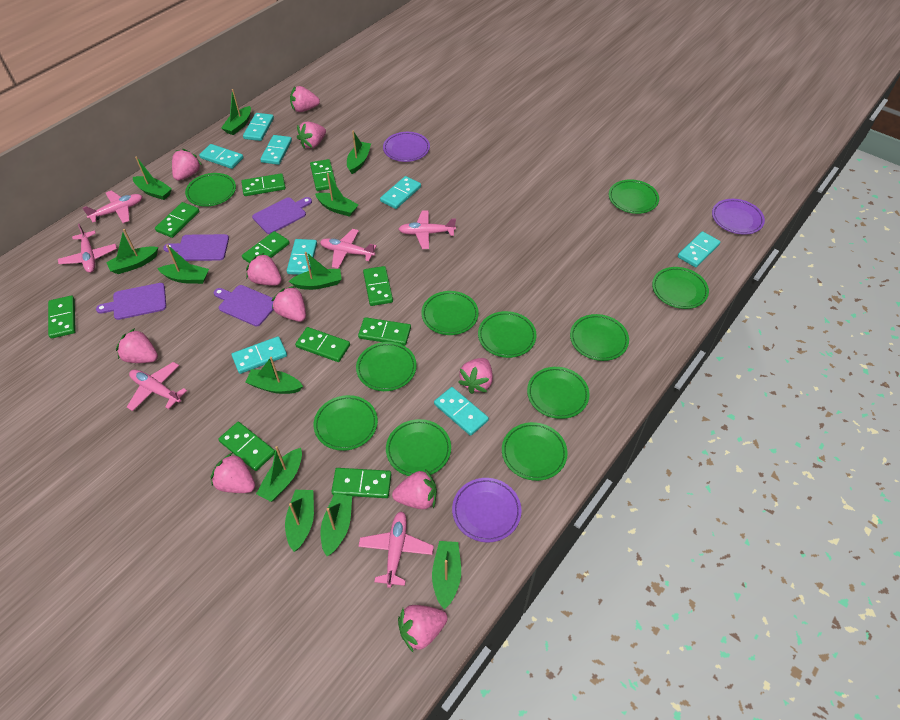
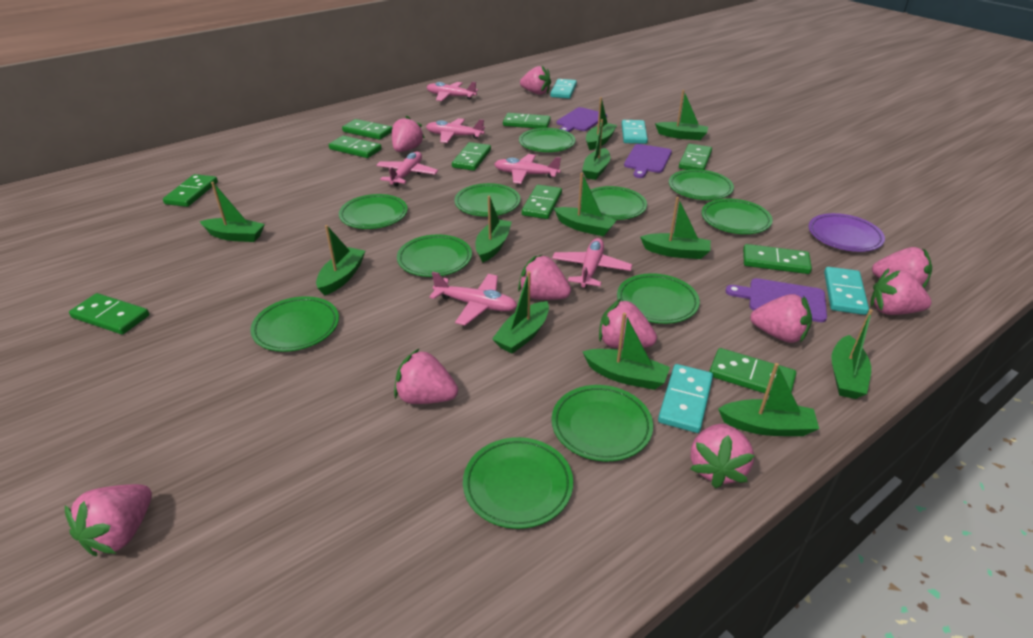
purple cutting board: 4 -> 3
purple plate: 3 -> 1
turquoise domino: 8 -> 4

